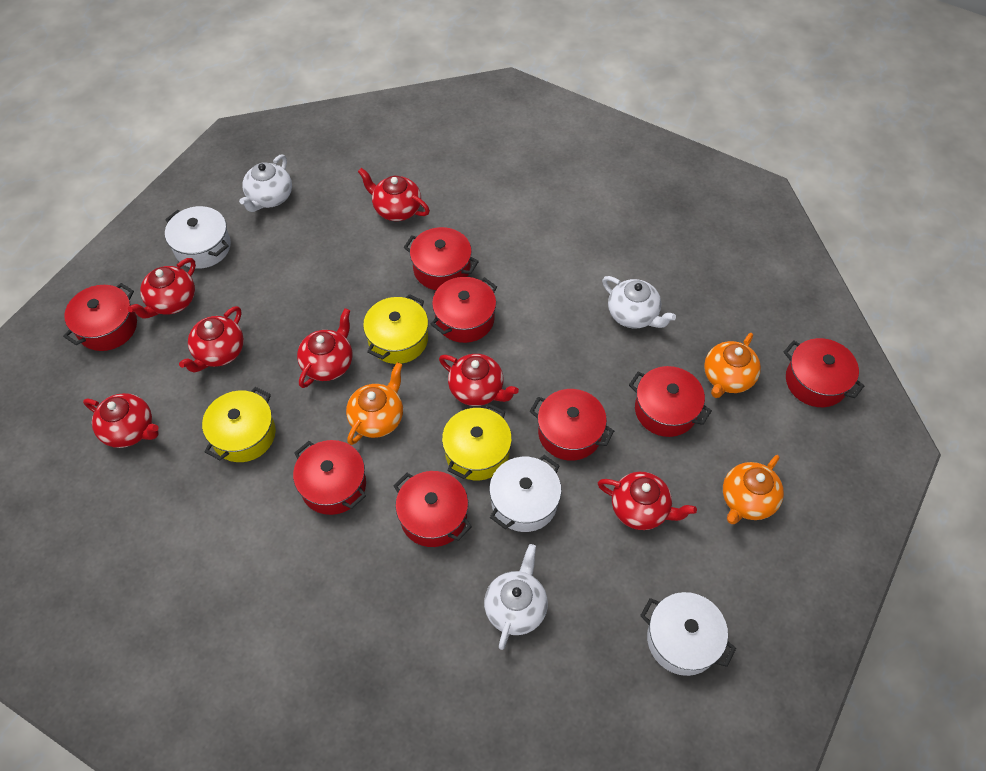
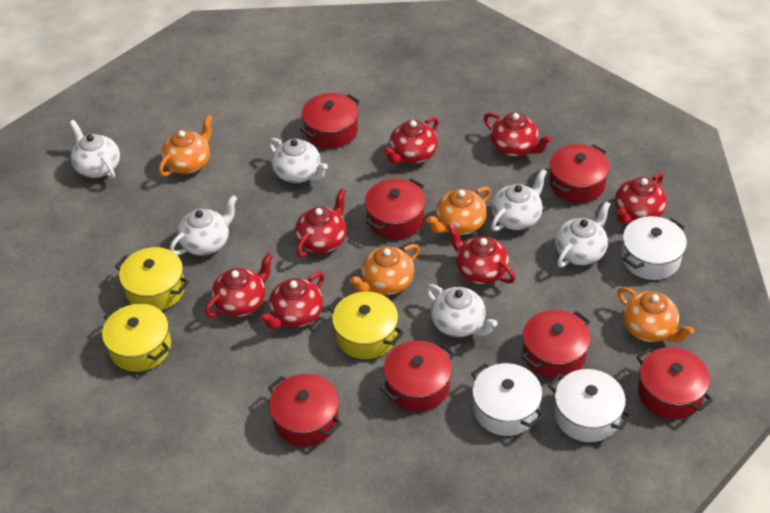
orange teapot: 3 -> 4
red pot: 8 -> 7
white teapot: 3 -> 6

